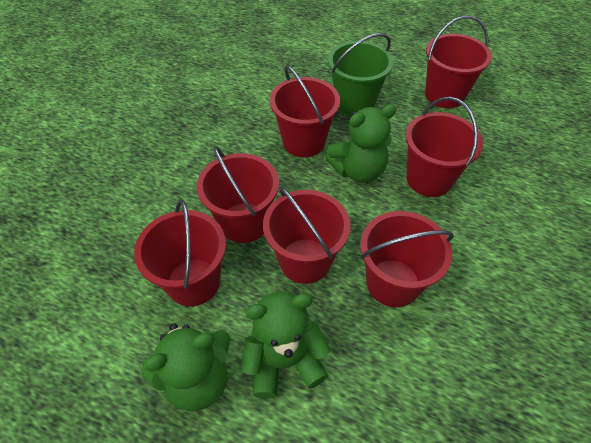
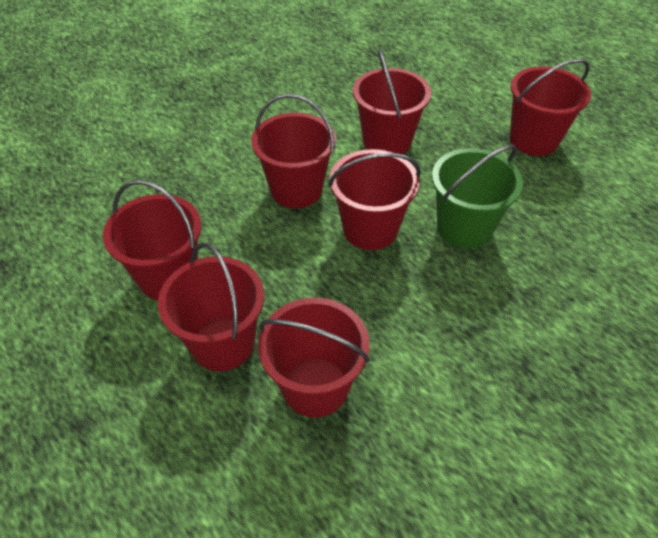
green teddy bear: 3 -> 0

